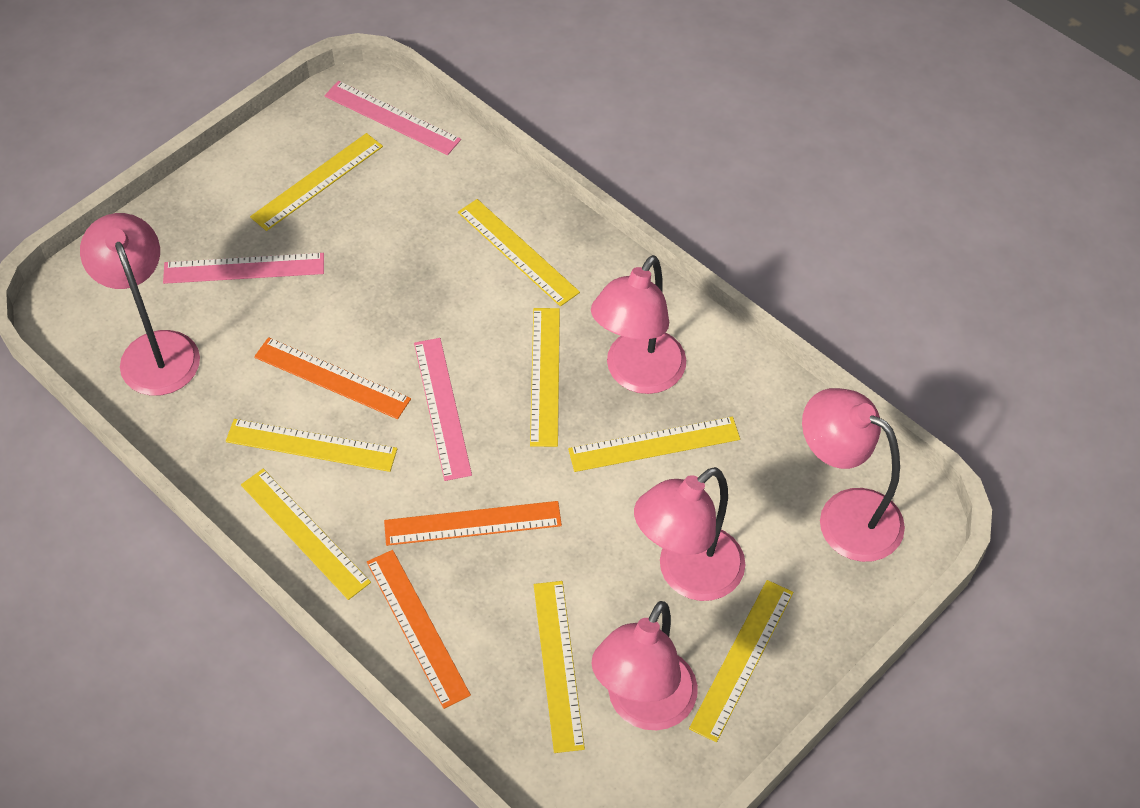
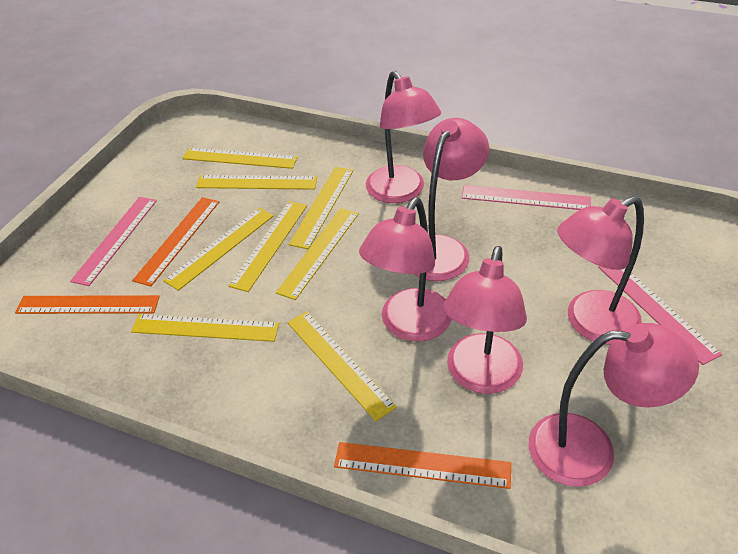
pink lamp: 5 -> 6

